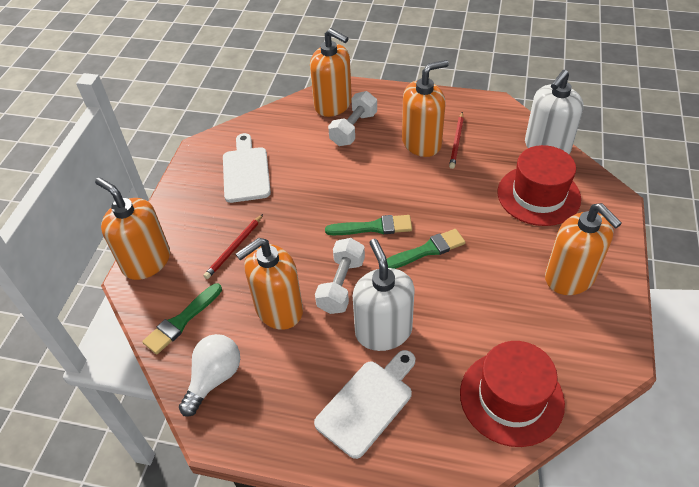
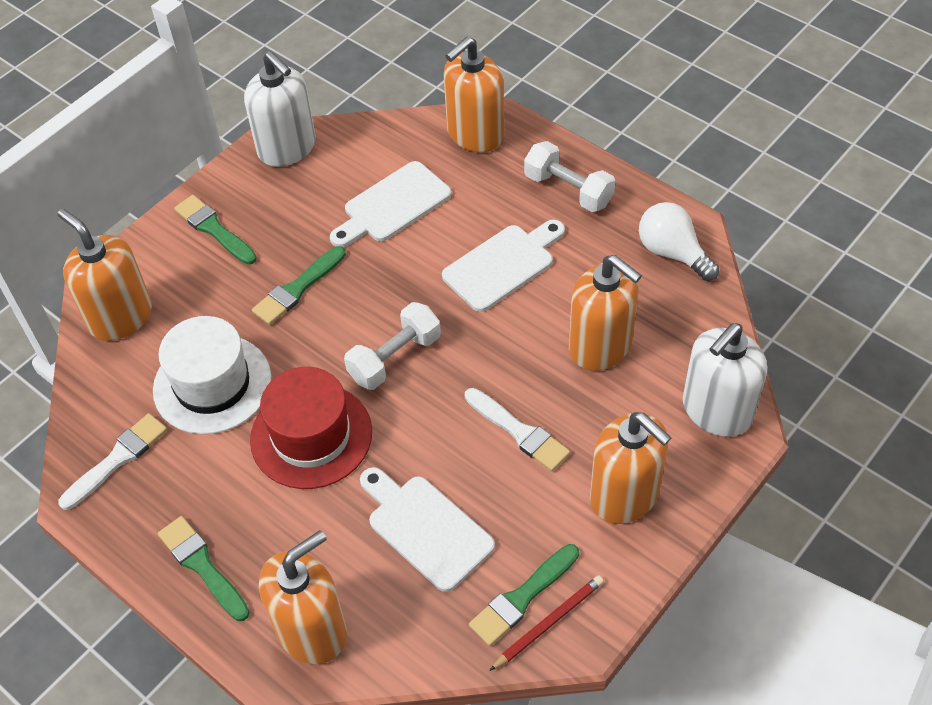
green brush: 3 -> 4
red hat: 2 -> 1
red pencil: 2 -> 1
white brush: 0 -> 2
white cutting board: 2 -> 3
white hat: 0 -> 1

